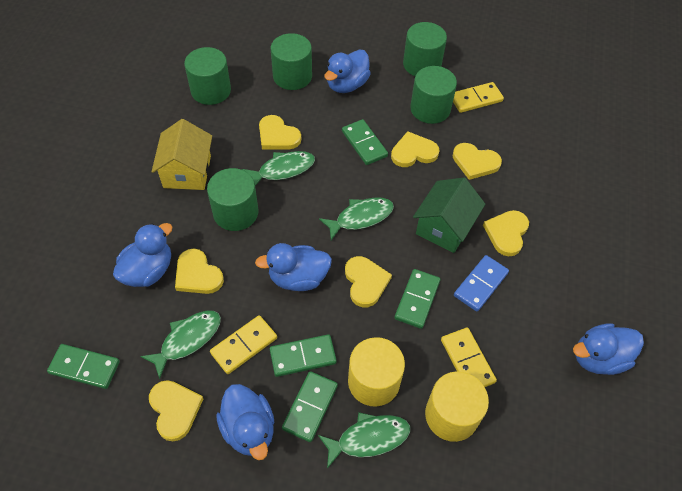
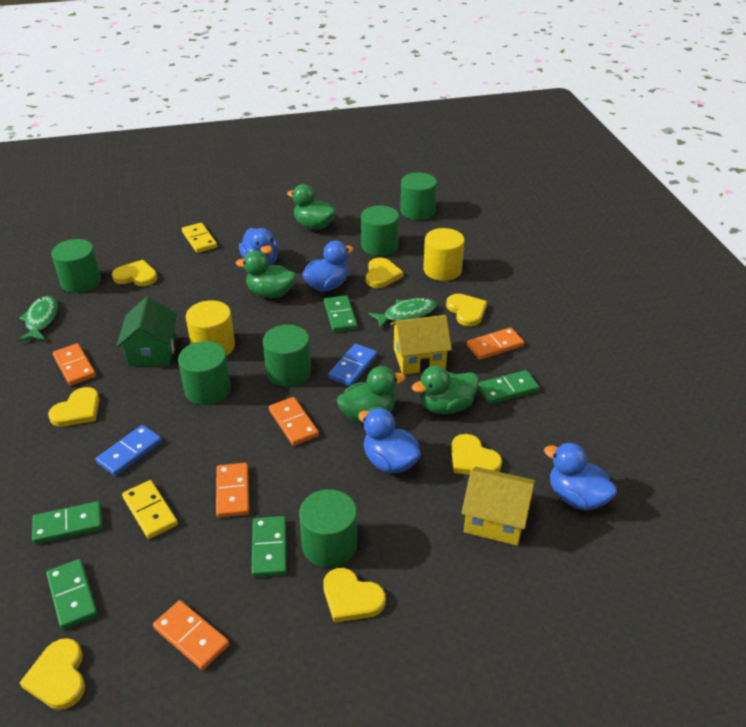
blue domino: 1 -> 2
blue duck: 5 -> 4
green cylinder: 5 -> 6
green duck: 0 -> 4
green fish: 4 -> 2
orange domino: 0 -> 5
yellow domino: 3 -> 2
yellow house: 1 -> 2

